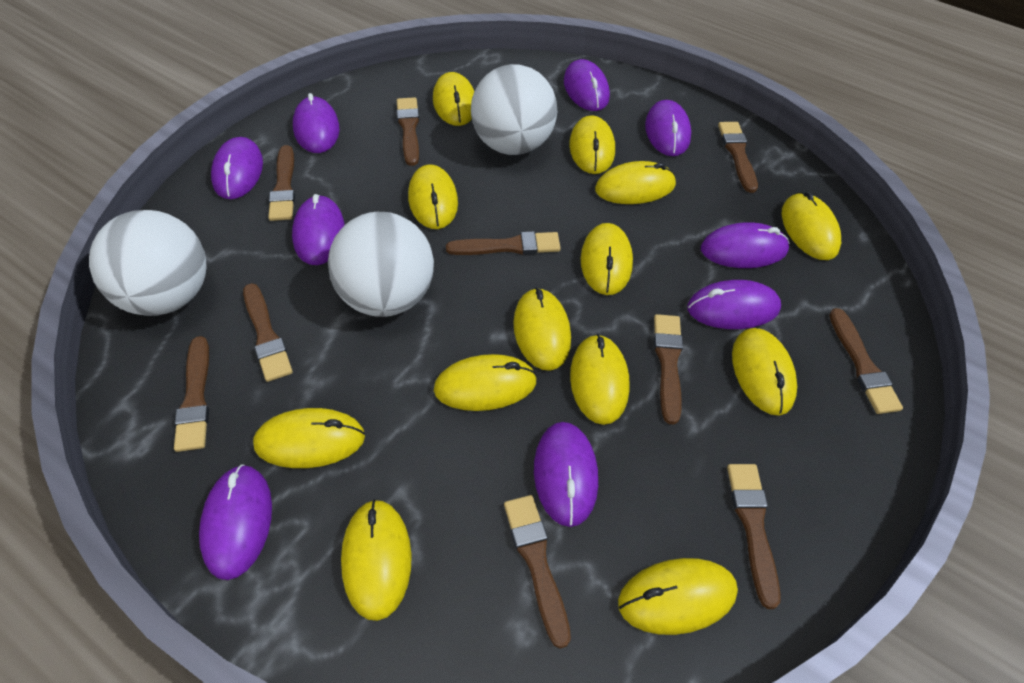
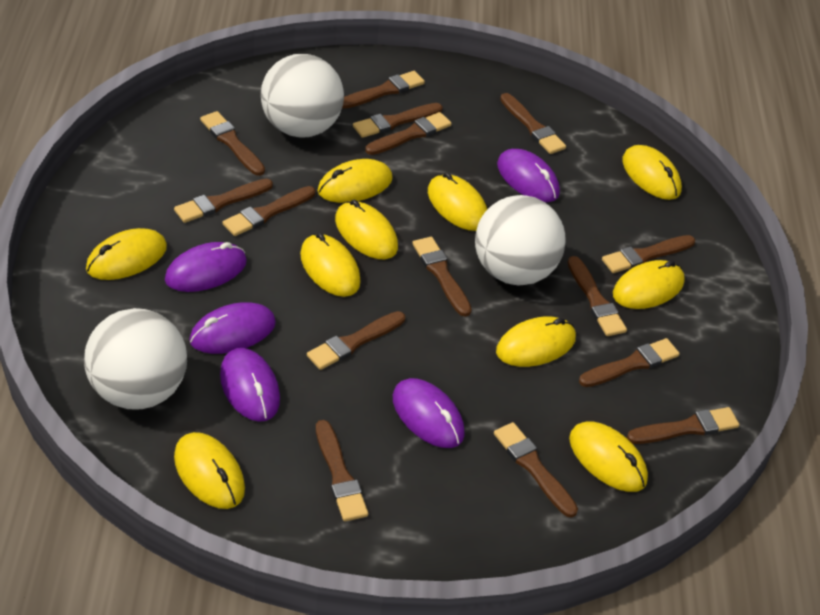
brown brush: 10 -> 15
purple mouse: 9 -> 5
yellow mouse: 13 -> 10

